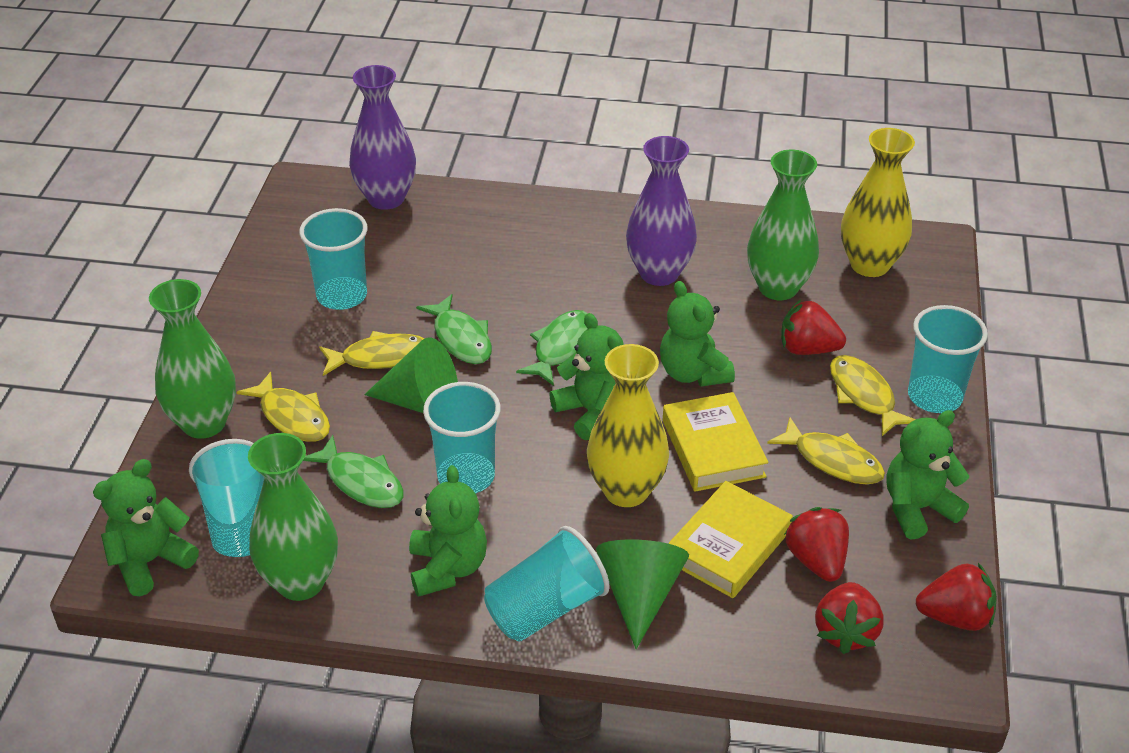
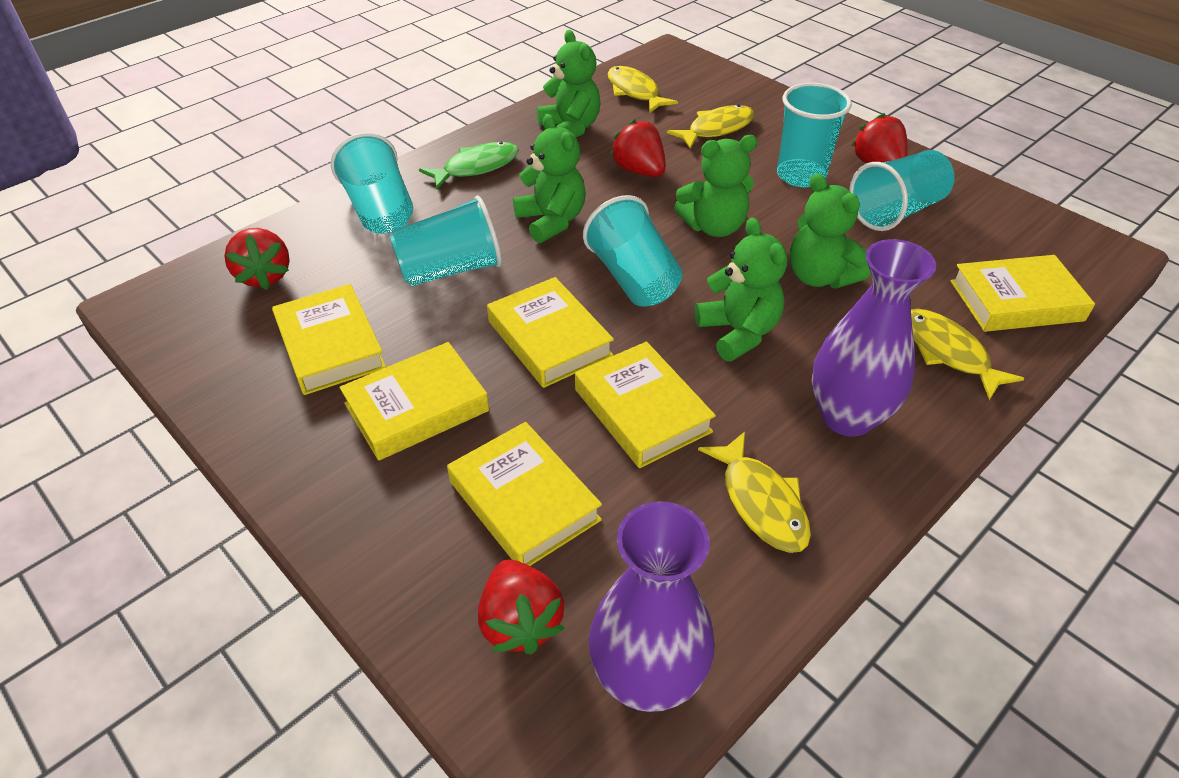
green cone: 2 -> 0
green fish: 3 -> 1
green vase: 3 -> 0
yellow book: 2 -> 6
yellow vase: 2 -> 0

